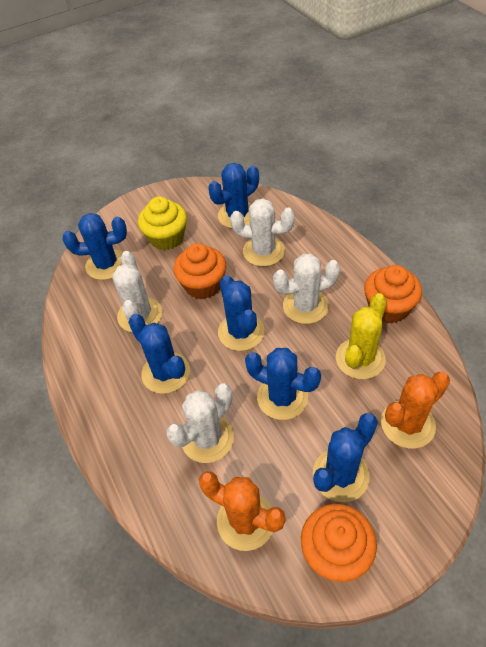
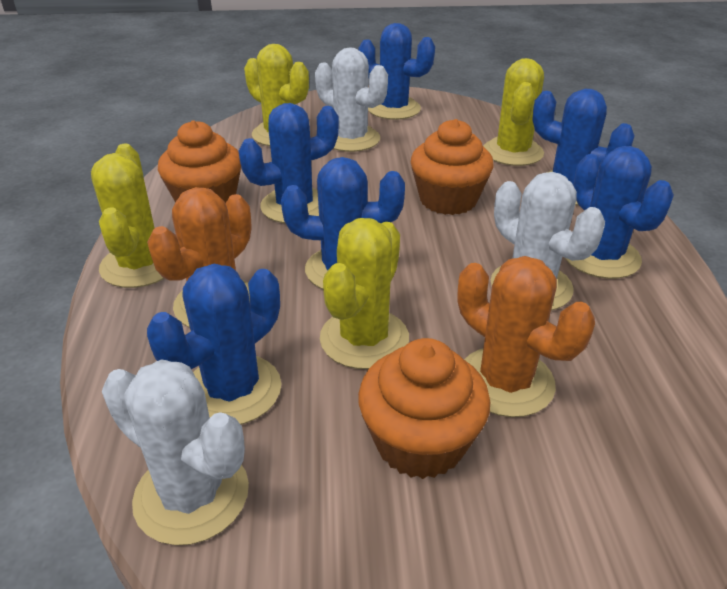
white cactus: 4 -> 3
yellow cactus: 1 -> 4
yellow cupcake: 1 -> 0

